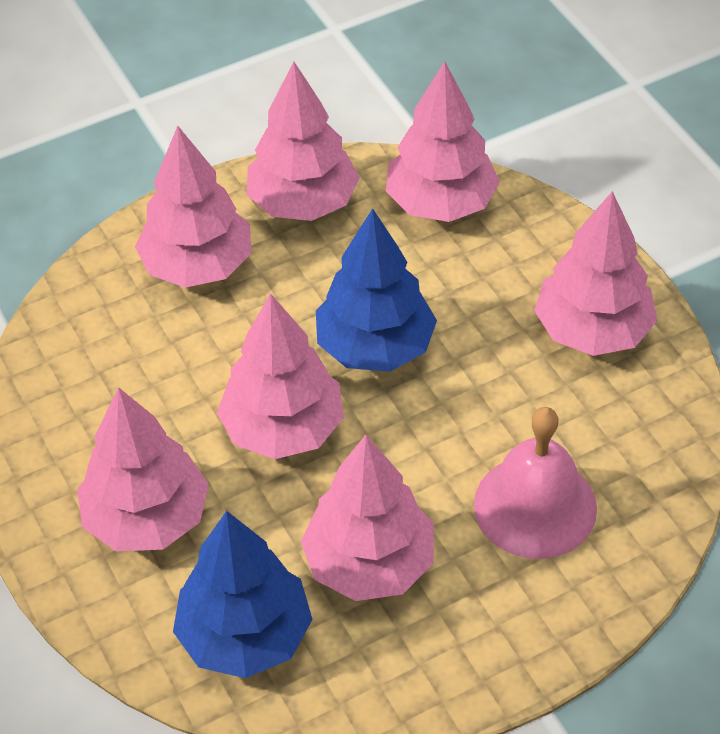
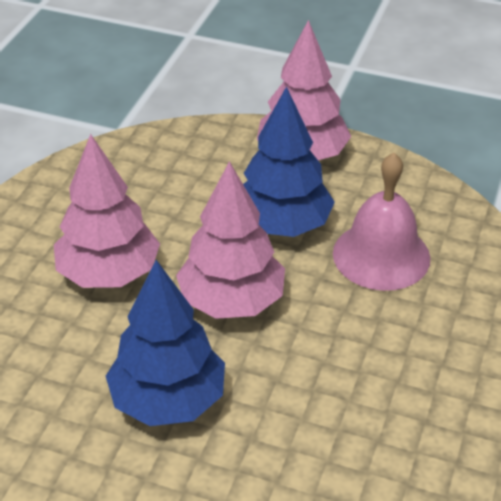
pink tree: 7 -> 3

